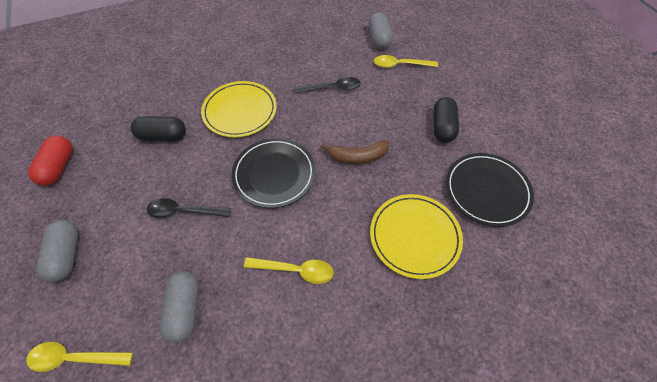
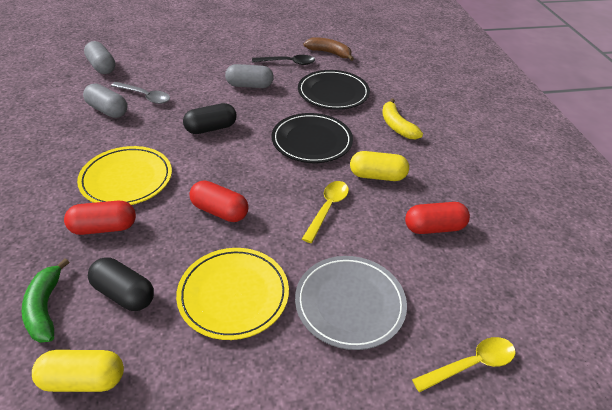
black spoon: 2 -> 1
green banana: 0 -> 1
grey plate: 0 -> 1
grey spoon: 0 -> 1
red capsule: 1 -> 3
yellow banana: 0 -> 1
yellow capsule: 0 -> 2
yellow spoon: 3 -> 2

